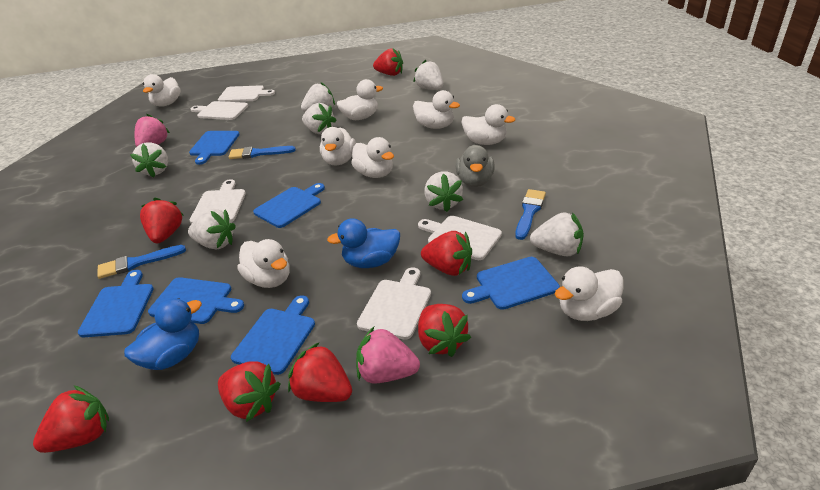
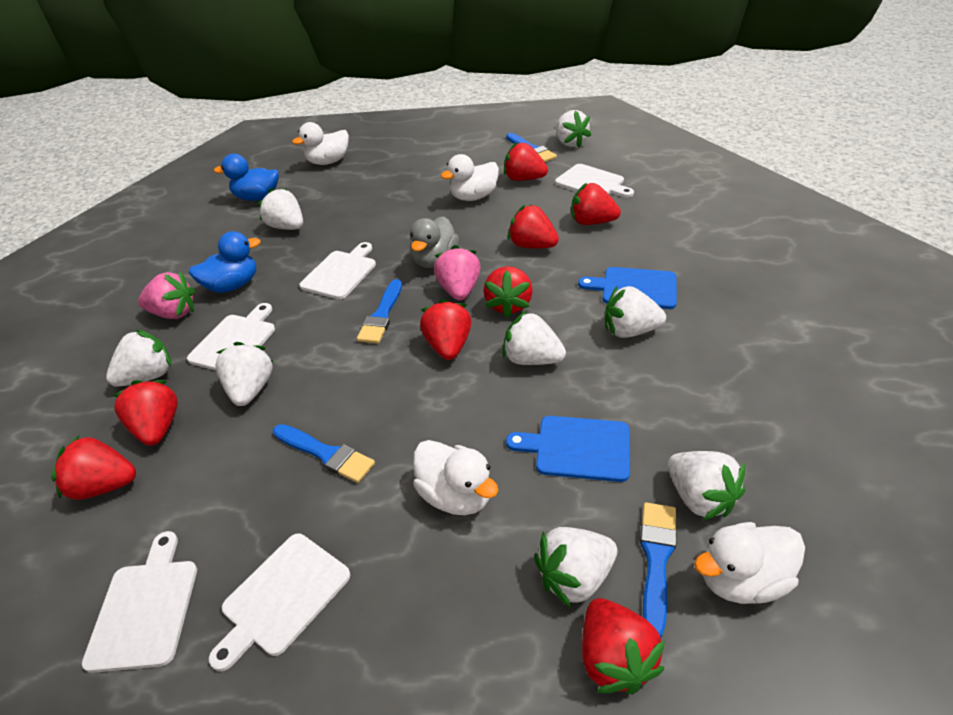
blue brush: 3 -> 4
blue cutting board: 6 -> 2
red strawberry: 7 -> 8
white duck: 8 -> 4
white strawberry: 7 -> 8

